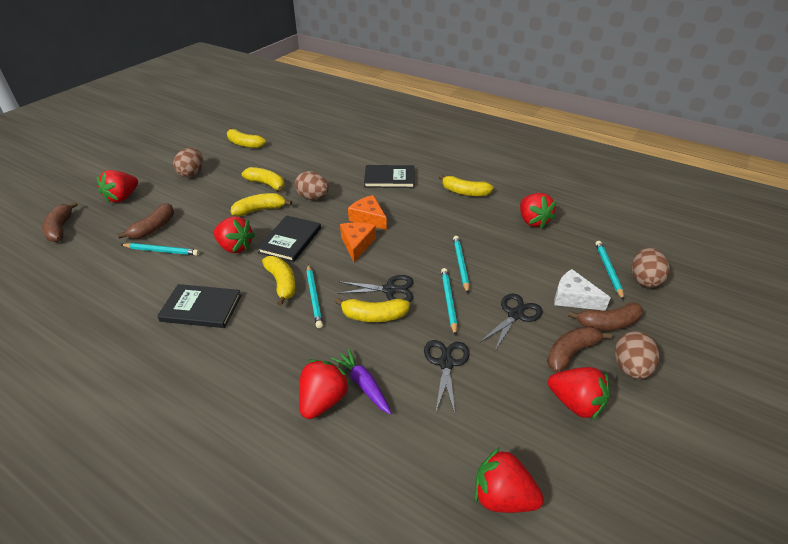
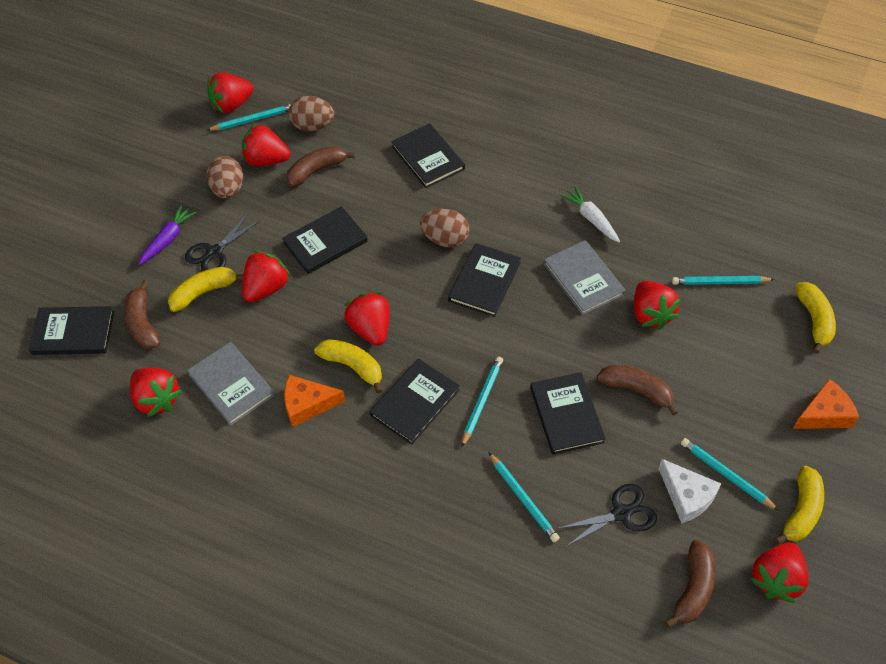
black book: 3 -> 6
black scissors: 3 -> 2
brown egg: 4 -> 3
grey book: 0 -> 2
red strawberry: 6 -> 7
white carrot: 0 -> 1
yellow banana: 6 -> 4

